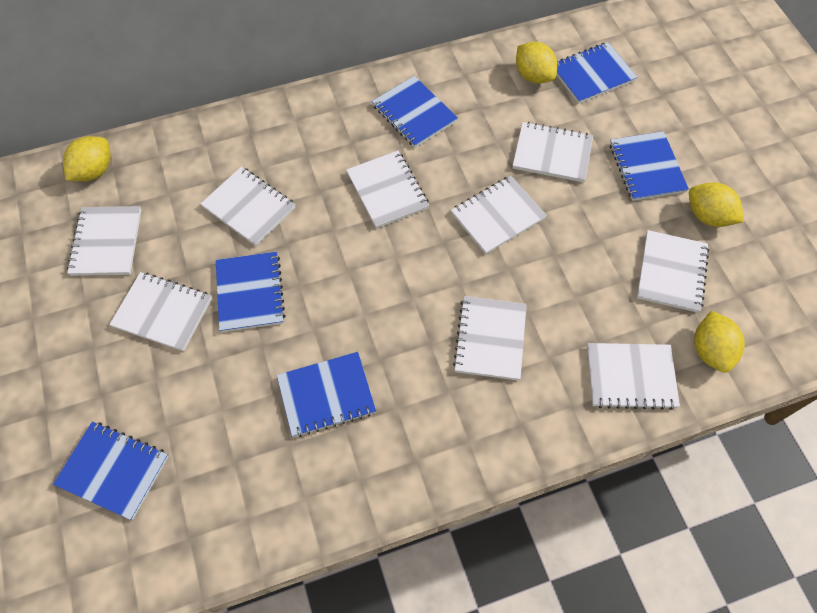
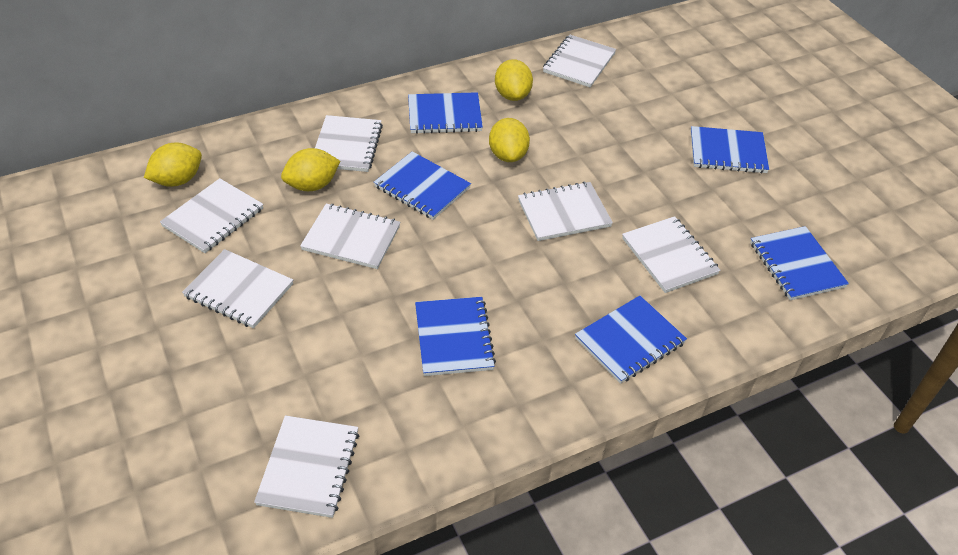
white notebook: 9 -> 8

